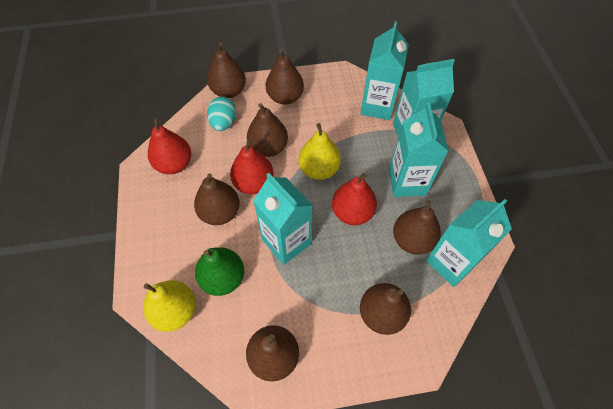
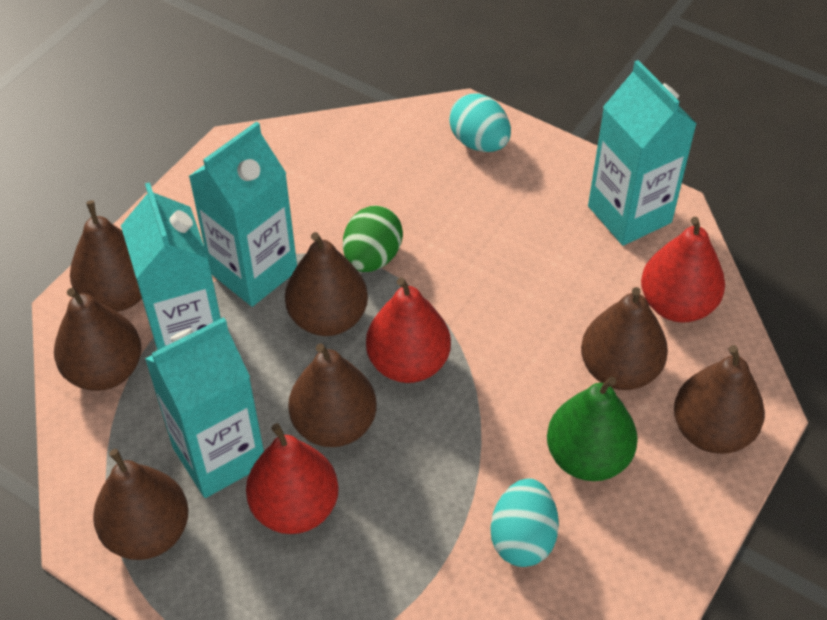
green egg: 0 -> 1
turquoise carton: 5 -> 4
turquoise egg: 1 -> 2
yellow pear: 2 -> 0

